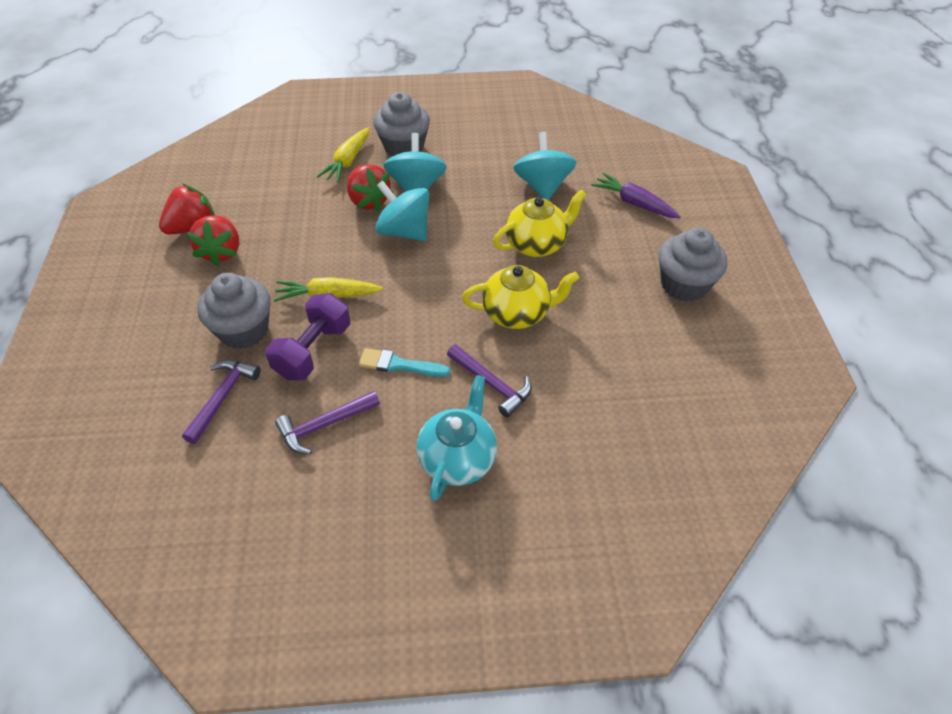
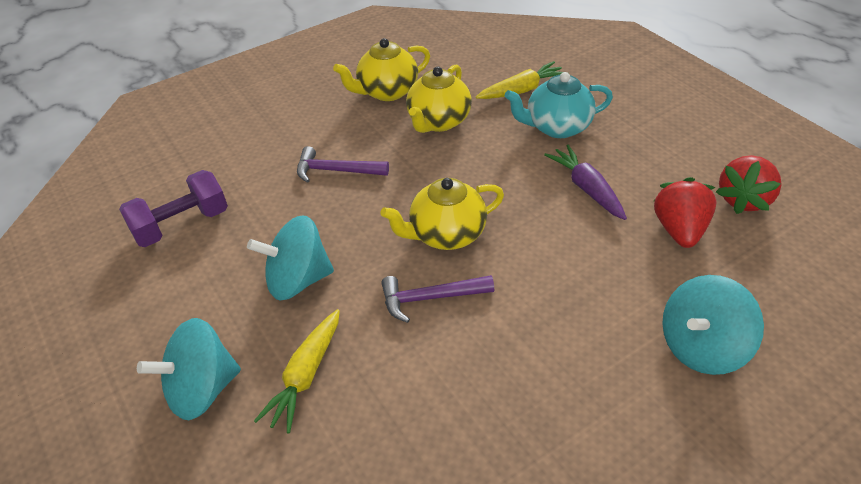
grey cupcake: 3 -> 0
purple hammer: 3 -> 2
red strawberry: 3 -> 2
turquoise brush: 1 -> 0
yellow teapot: 2 -> 3

